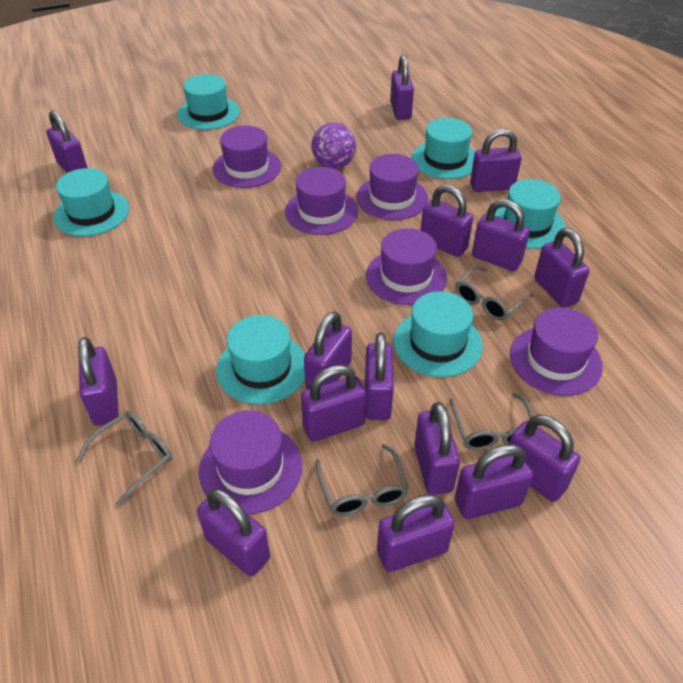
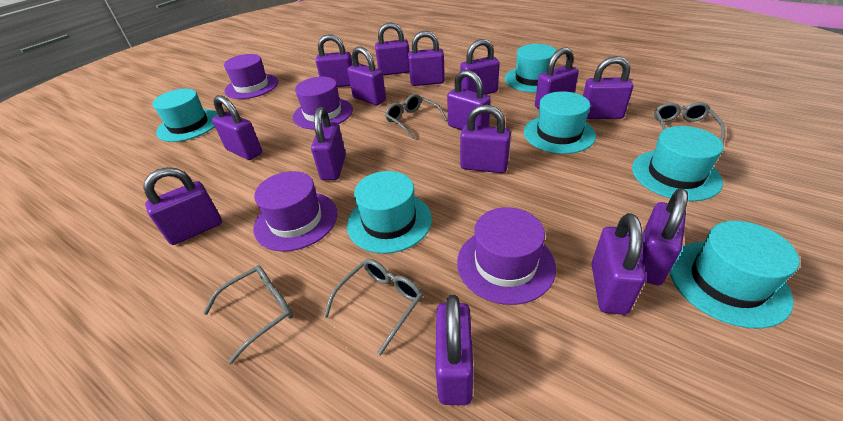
purple ball: 1 -> 0
purple hat: 6 -> 4

